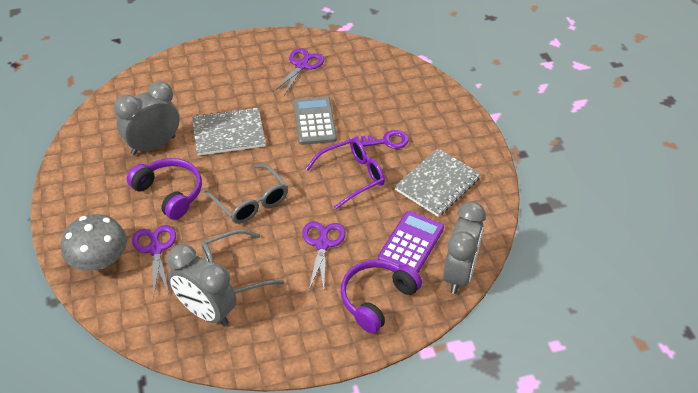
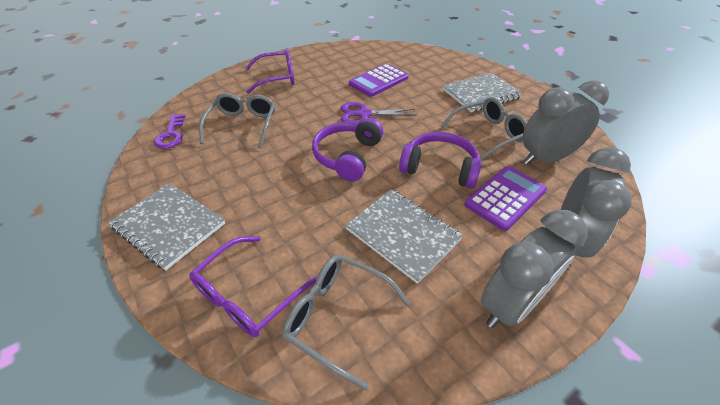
grey calculator: 1 -> 0
grey glasses: 2 -> 3
grey mushroom: 1 -> 0
grey notebook: 2 -> 3
purple calculator: 1 -> 2
purple glasses: 1 -> 2
purple scissors: 3 -> 1

